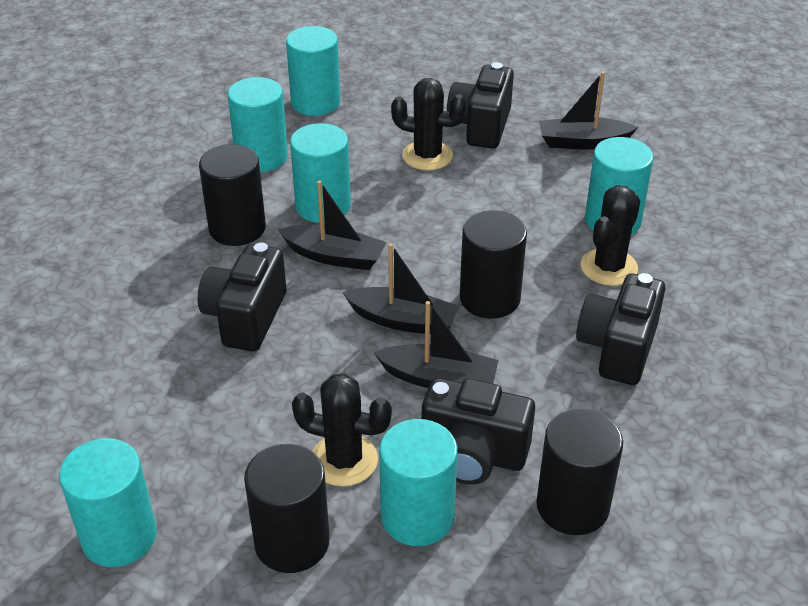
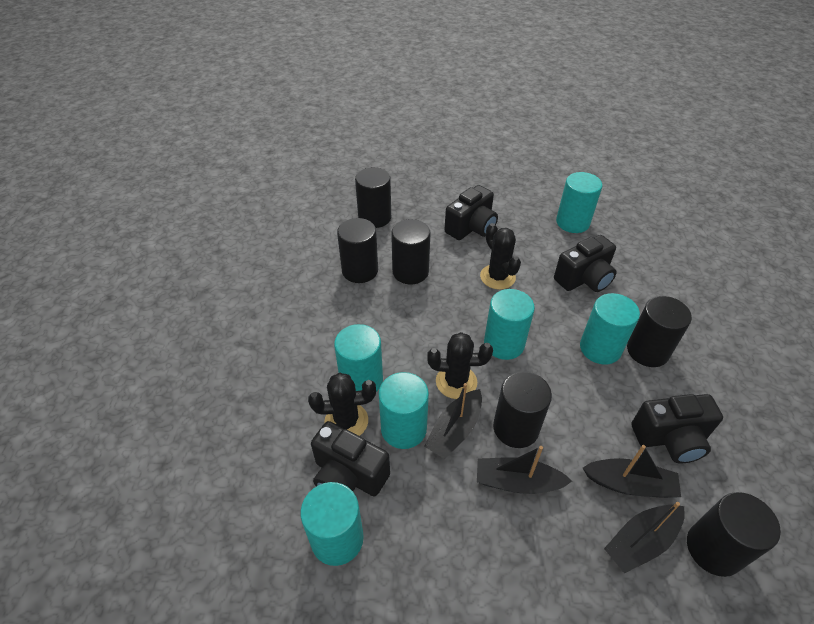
black cylinder: 4 -> 6

